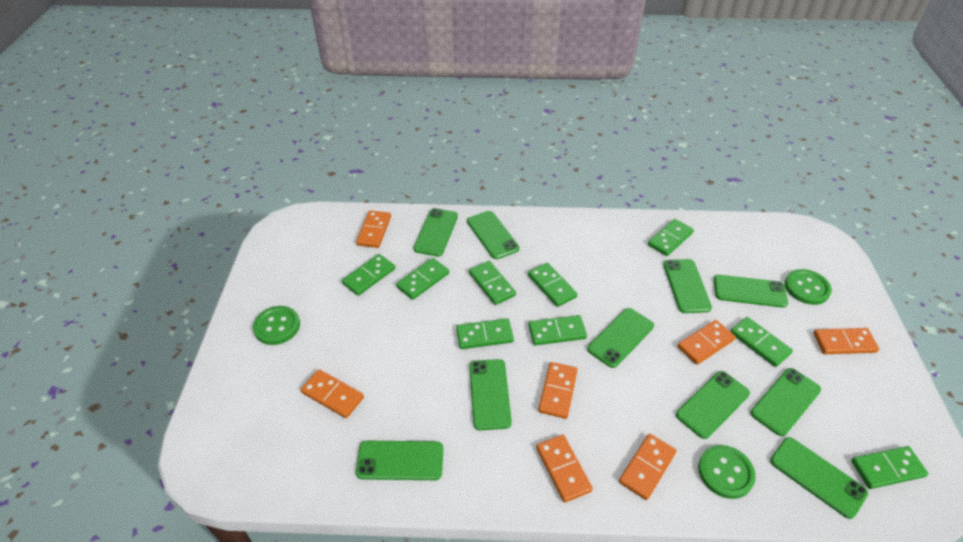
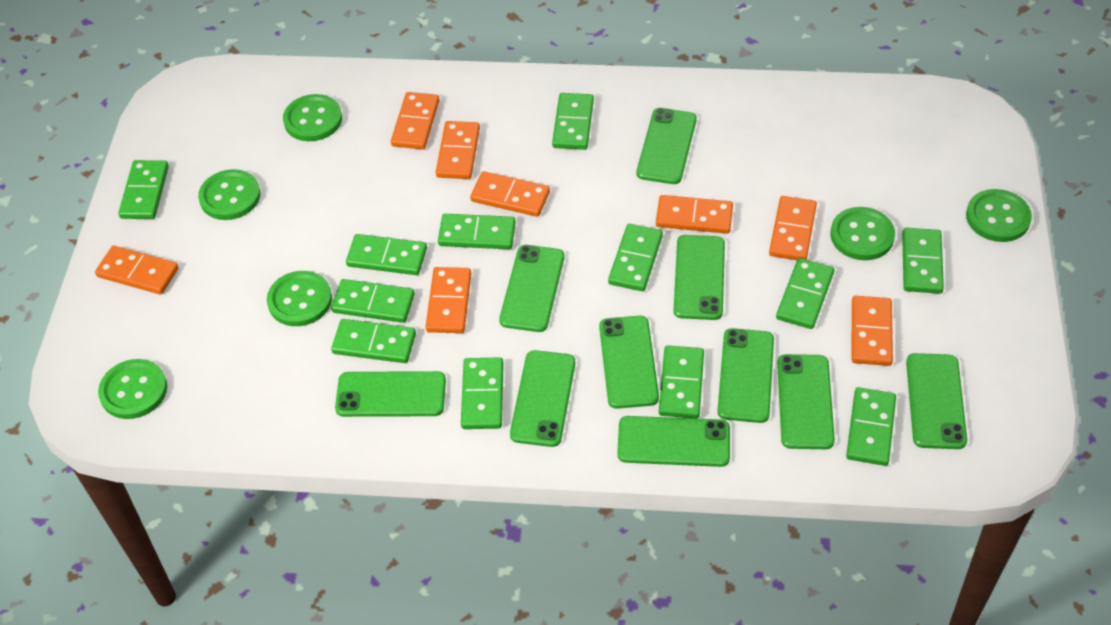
green button: 3 -> 6
green domino: 9 -> 12
orange domino: 7 -> 8

